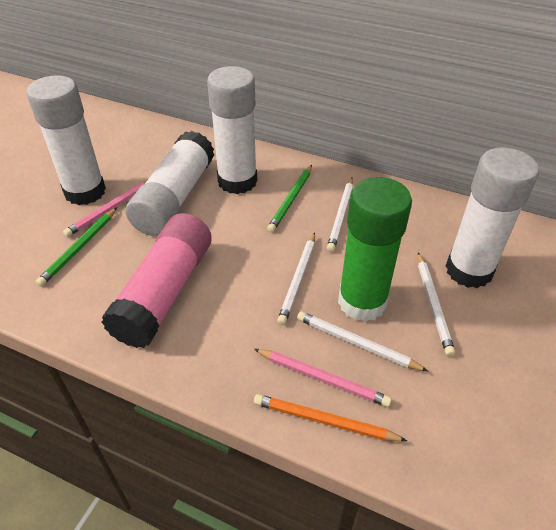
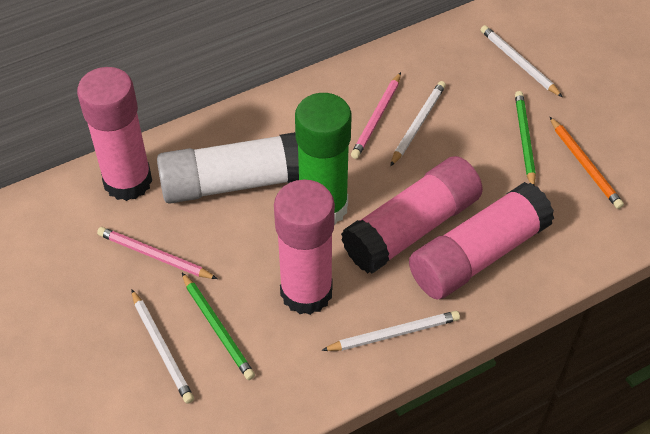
pink glue stick: 1 -> 4
white glue stick: 4 -> 1

